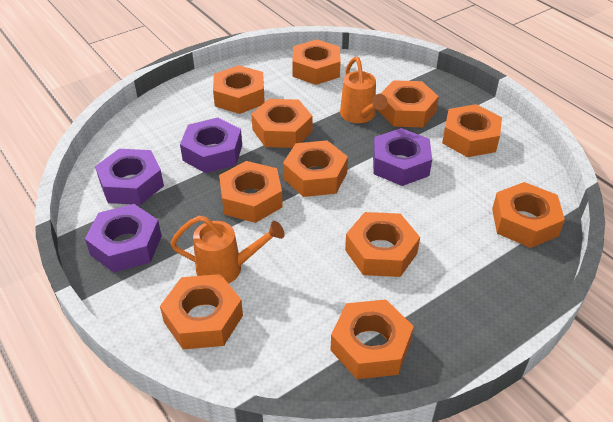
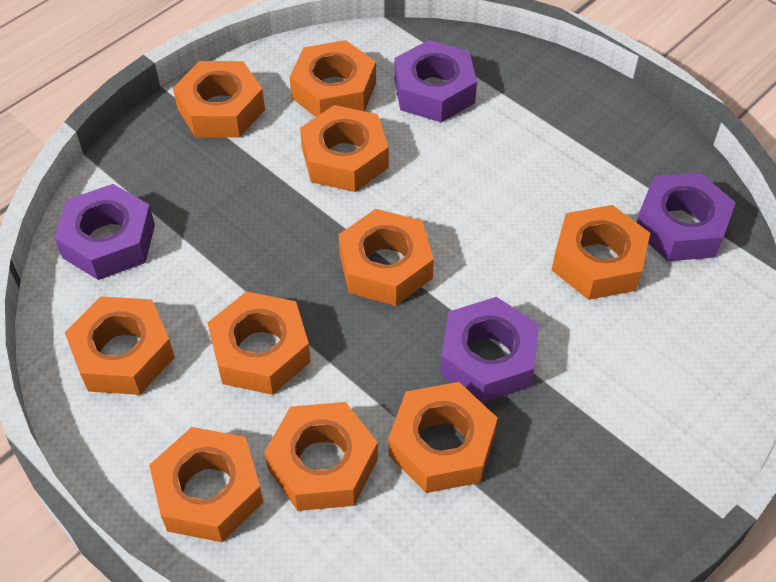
orange nut: 11 -> 10
orange watering can: 2 -> 0

